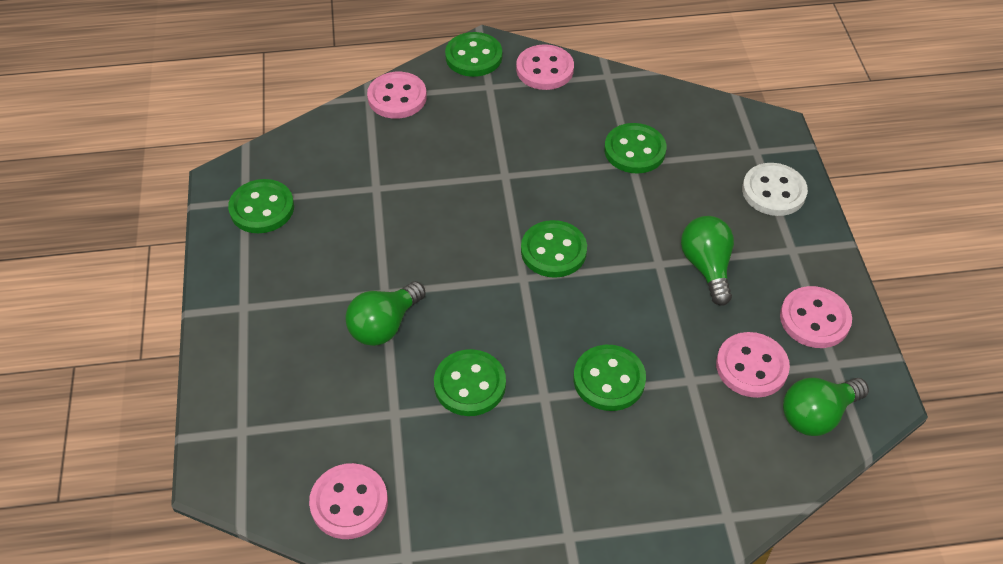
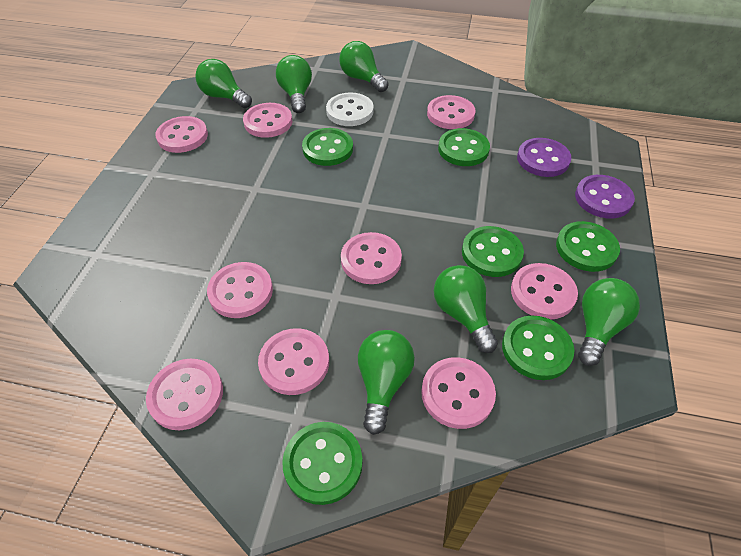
green light bulb: 3 -> 6
pink button: 5 -> 9
purple button: 0 -> 2

